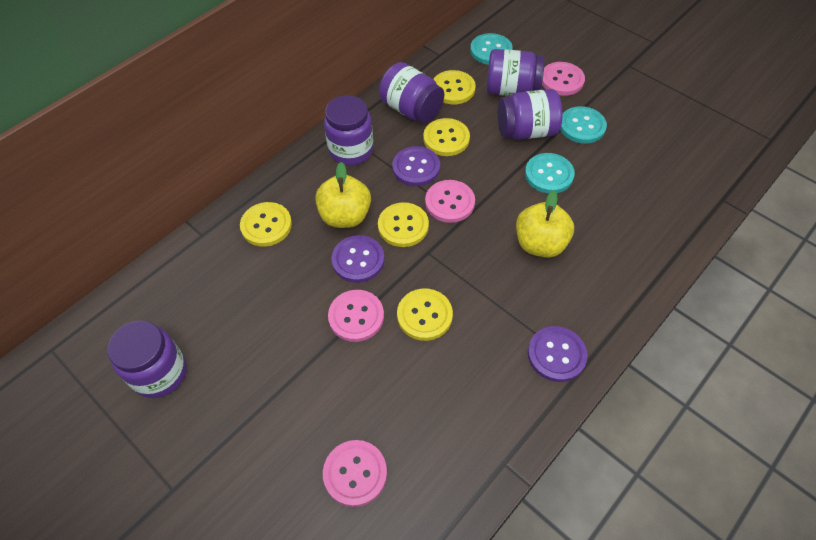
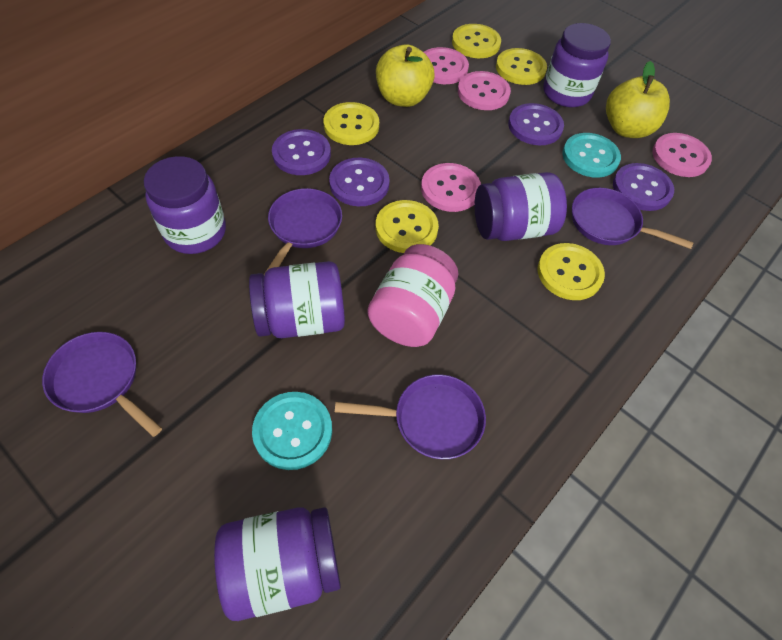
pink jar: 0 -> 1
purple button: 3 -> 4
purple pan: 0 -> 4
turquoise button: 3 -> 2

